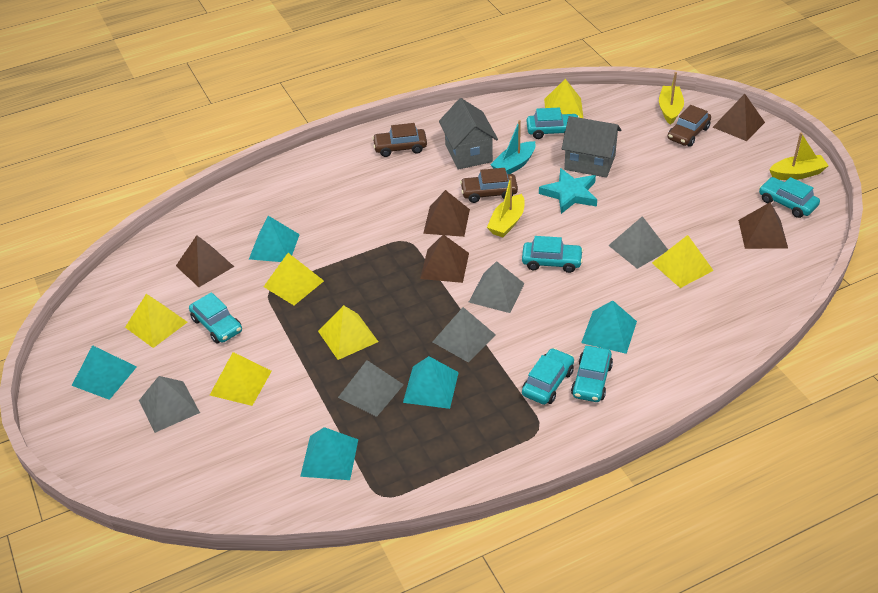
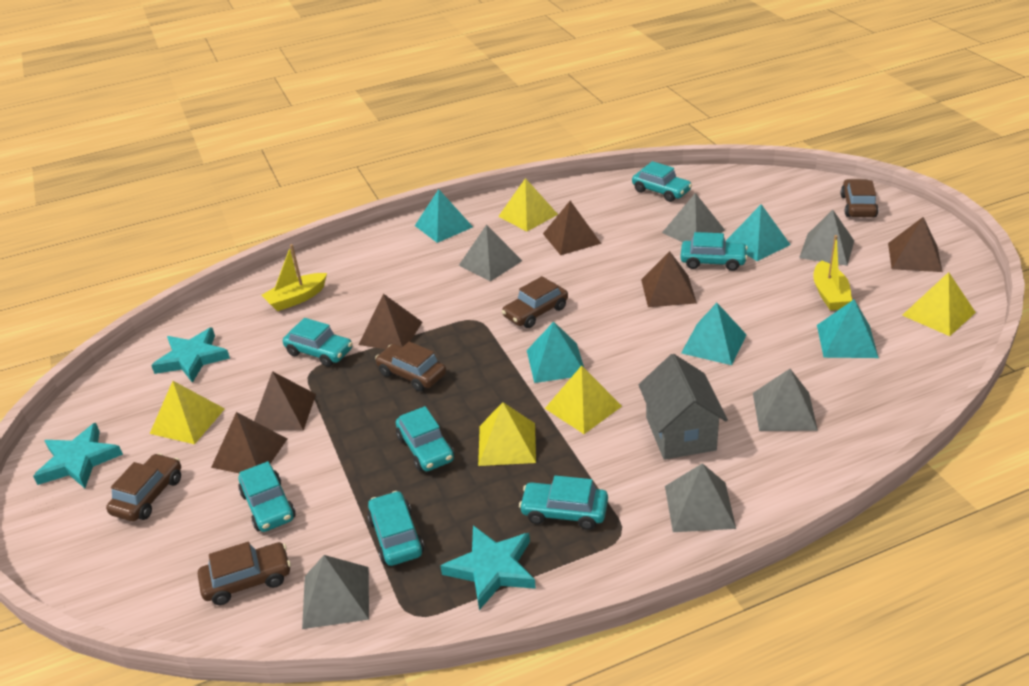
brown car: 3 -> 5
brown pyramid: 5 -> 6
grey house: 2 -> 1
grey pyramid: 5 -> 6
turquoise boat: 1 -> 0
turquoise car: 6 -> 7
turquoise star: 1 -> 3
yellow boat: 3 -> 2
yellow pyramid: 6 -> 5

